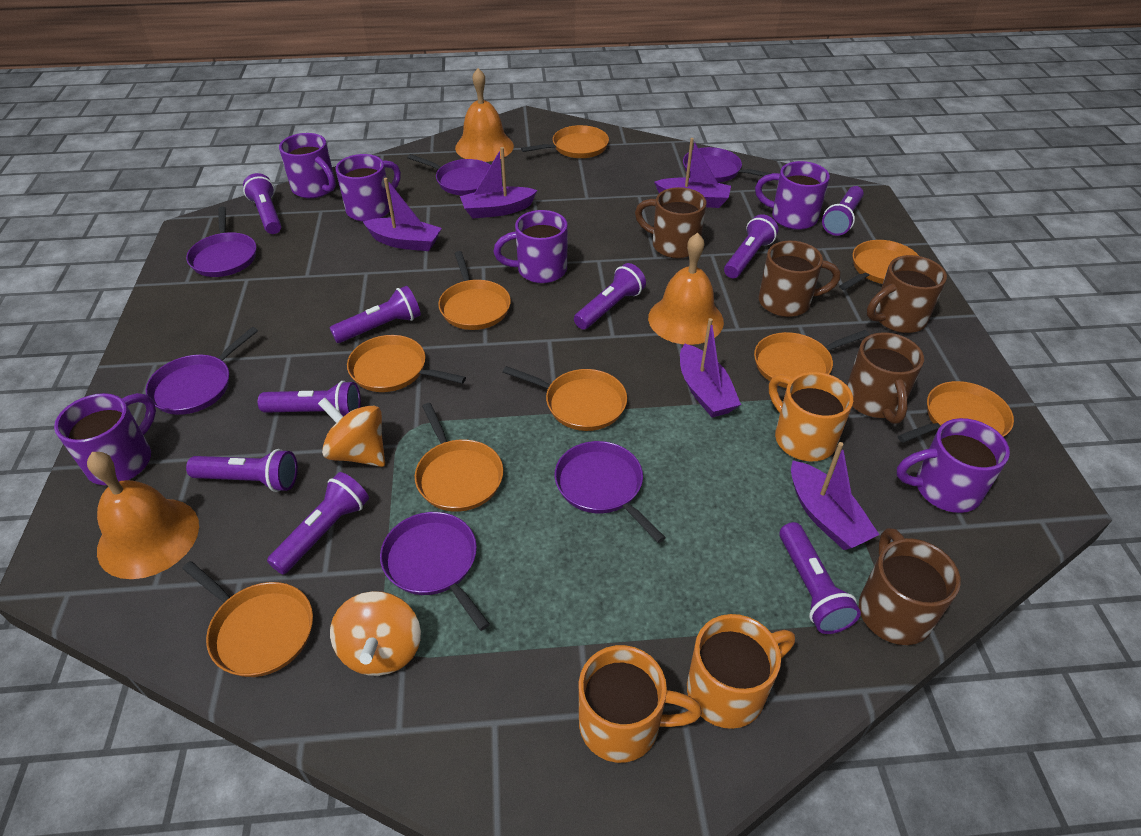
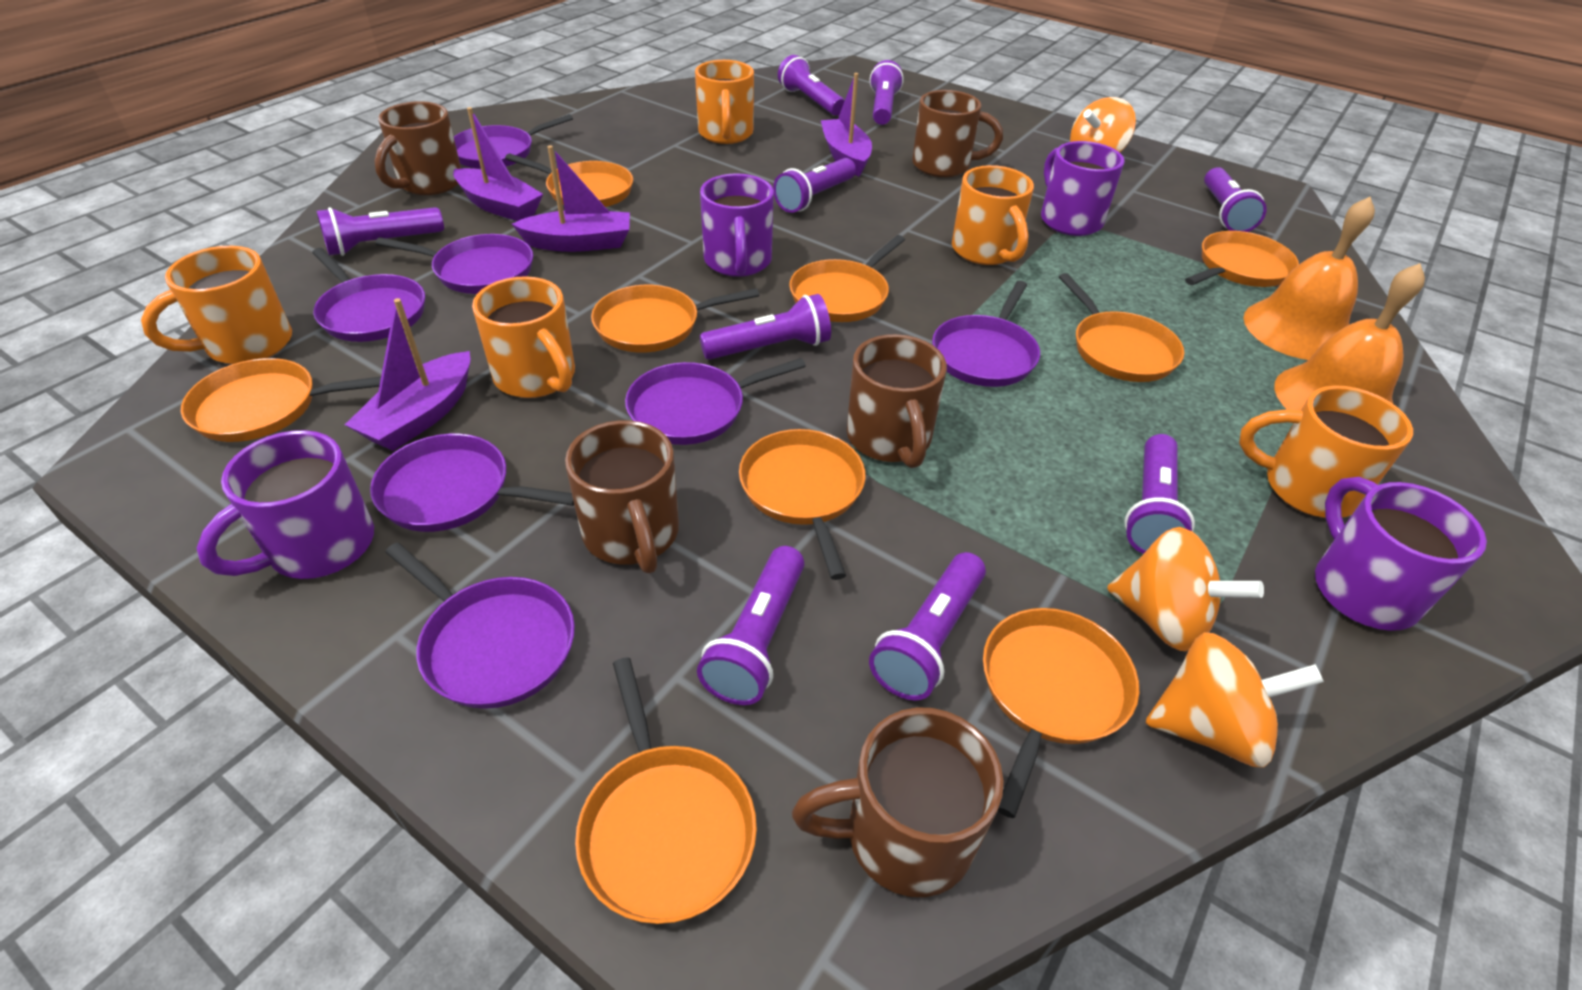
orange bell: 3 -> 2
orange mug: 3 -> 5
orange spinning top: 2 -> 3
purple boat: 5 -> 4
purple mug: 6 -> 4
purple pan: 6 -> 7

